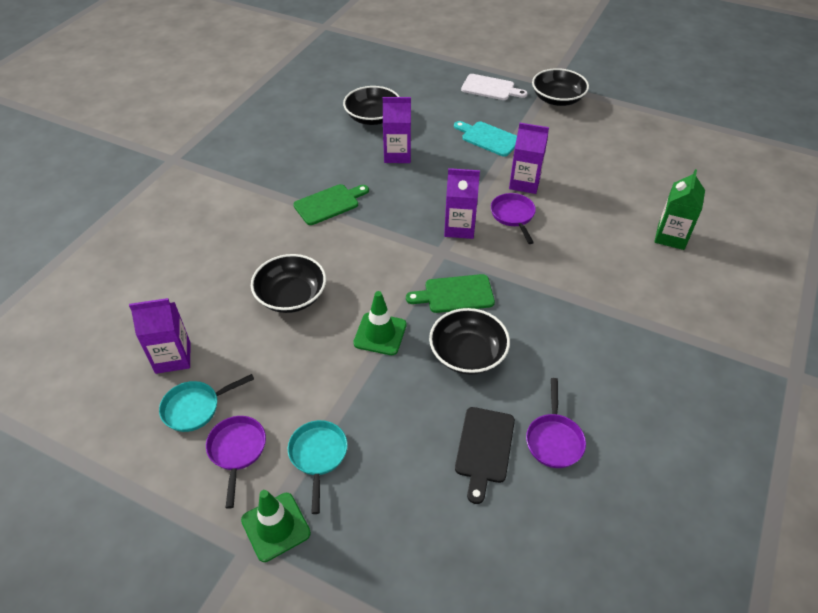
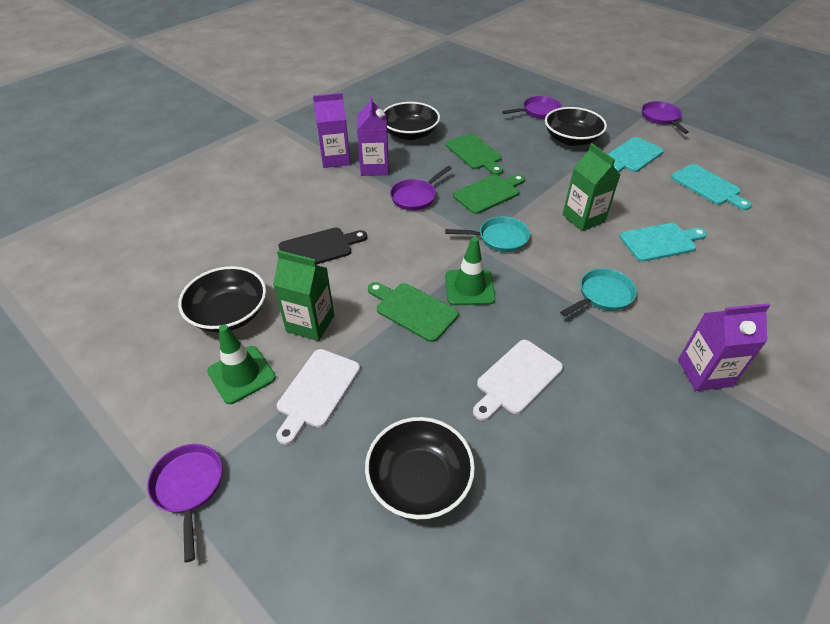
green carton: 1 -> 2
green cutting board: 2 -> 3
purple carton: 4 -> 3
purple pan: 3 -> 4
turquoise cutting board: 1 -> 3
white cutting board: 1 -> 2

